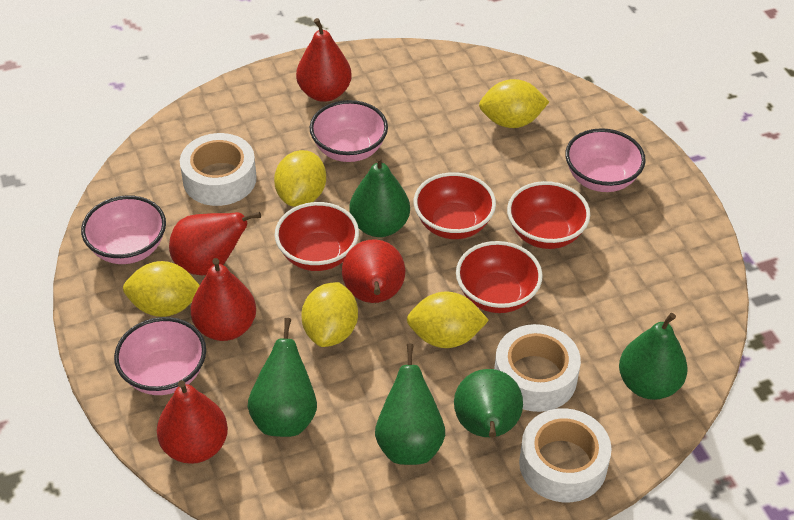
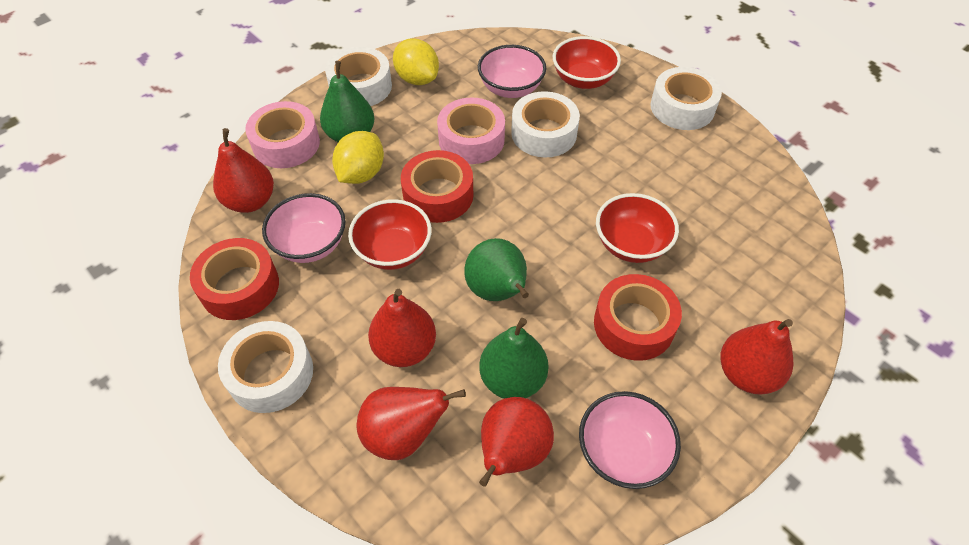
green pear: 5 -> 3
pink bowl: 4 -> 3
pink tape: 0 -> 2
red bowl: 4 -> 3
red tape: 0 -> 3
white tape: 3 -> 4
yellow lemon: 5 -> 2

